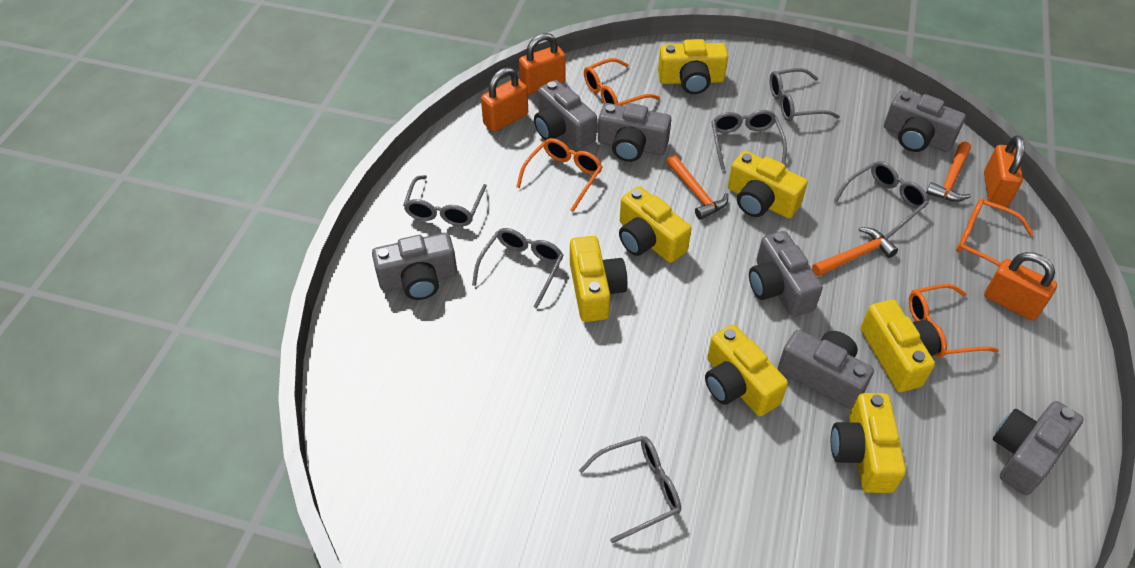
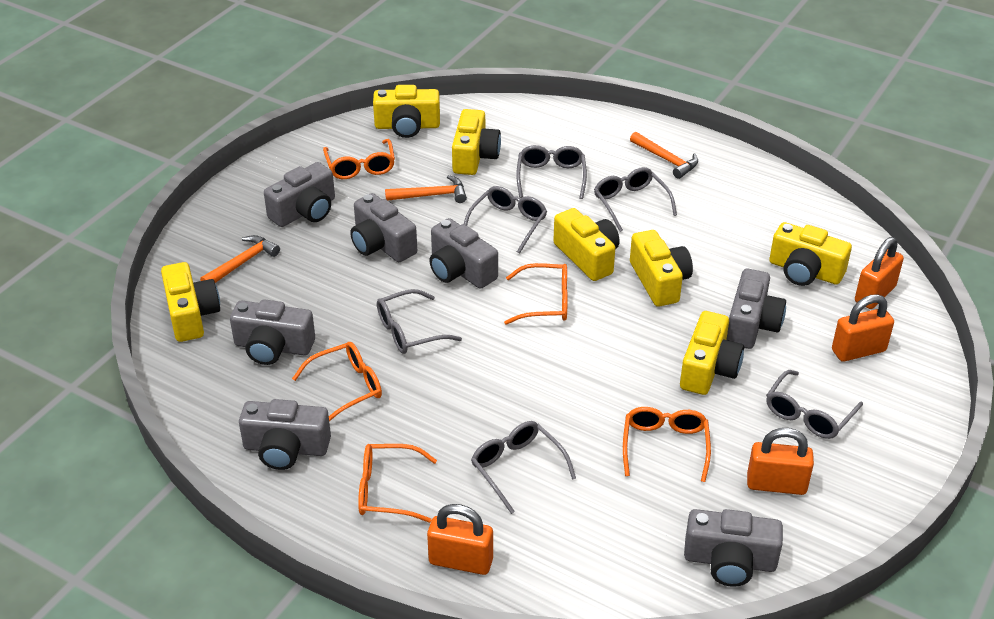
orange glasses: 4 -> 5

